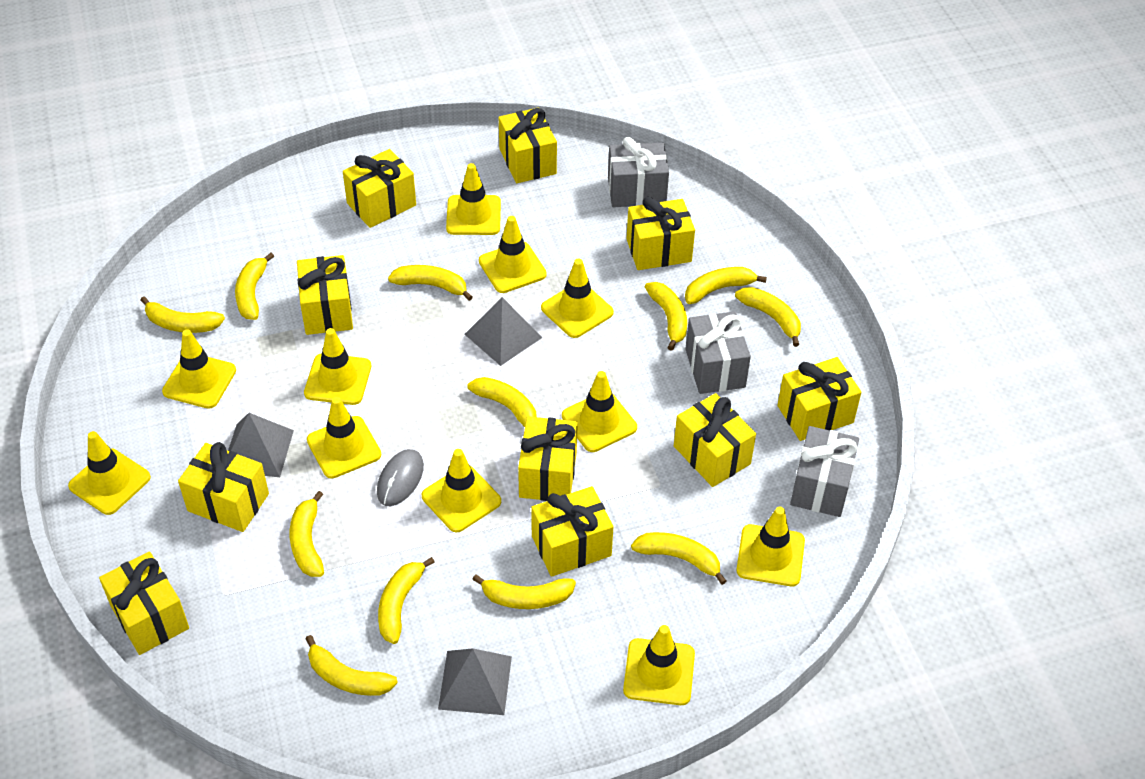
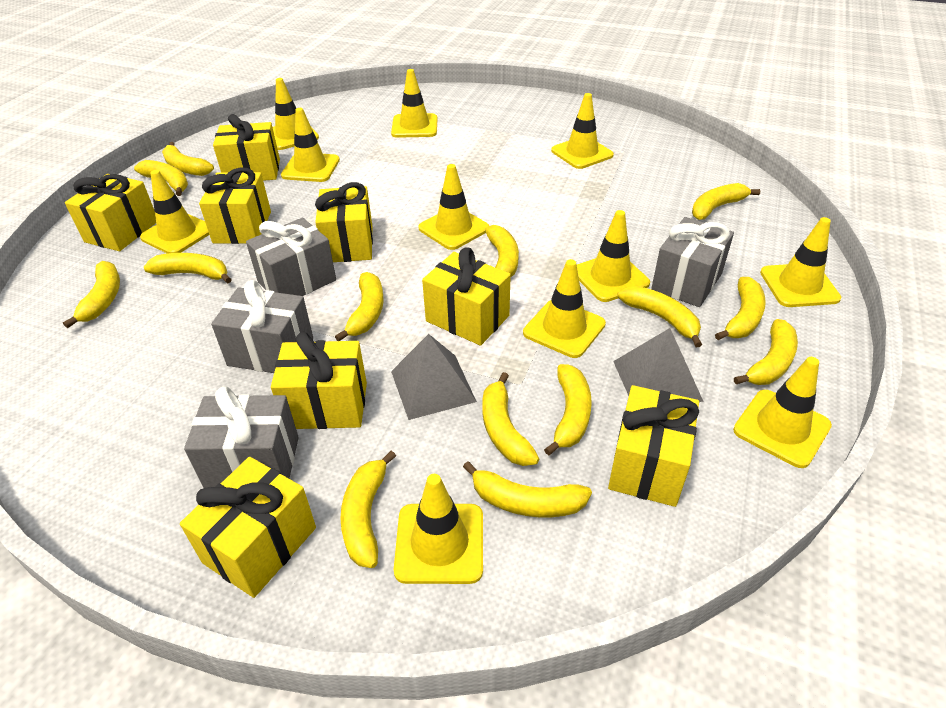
grey gift: 3 -> 4
grey mouse: 1 -> 0
grey pyramid: 3 -> 2
yellow banana: 12 -> 14
yellow gift: 10 -> 8

